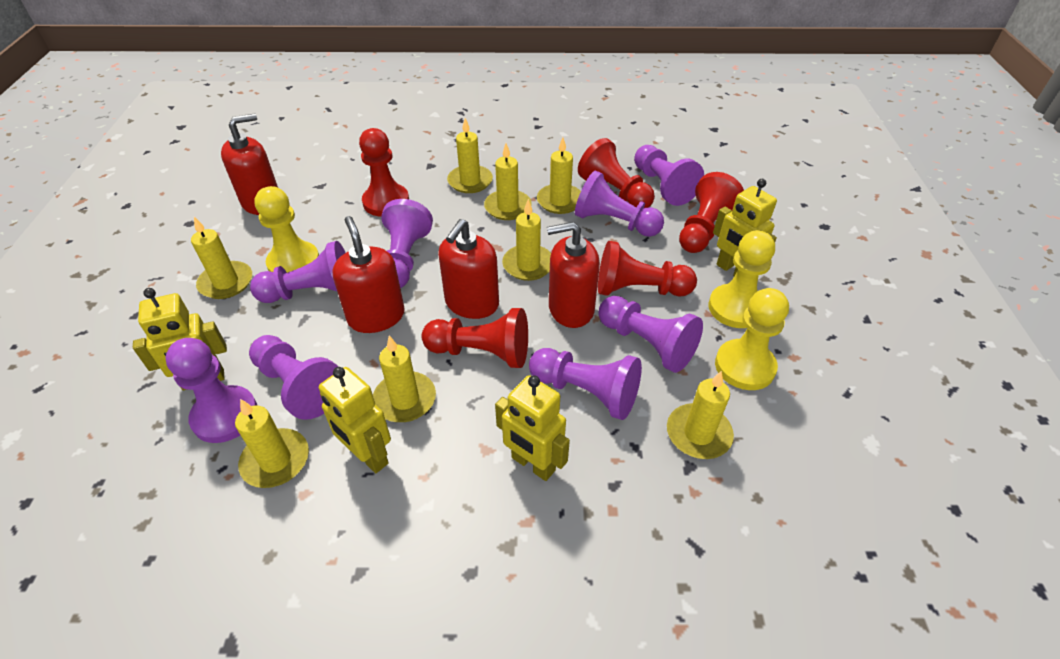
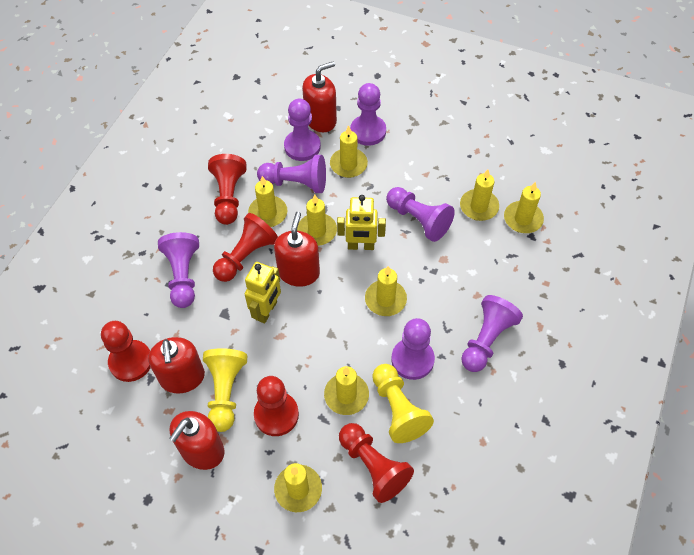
purple pawn: 8 -> 7
yellow pawn: 3 -> 2
yellow robot: 4 -> 2

